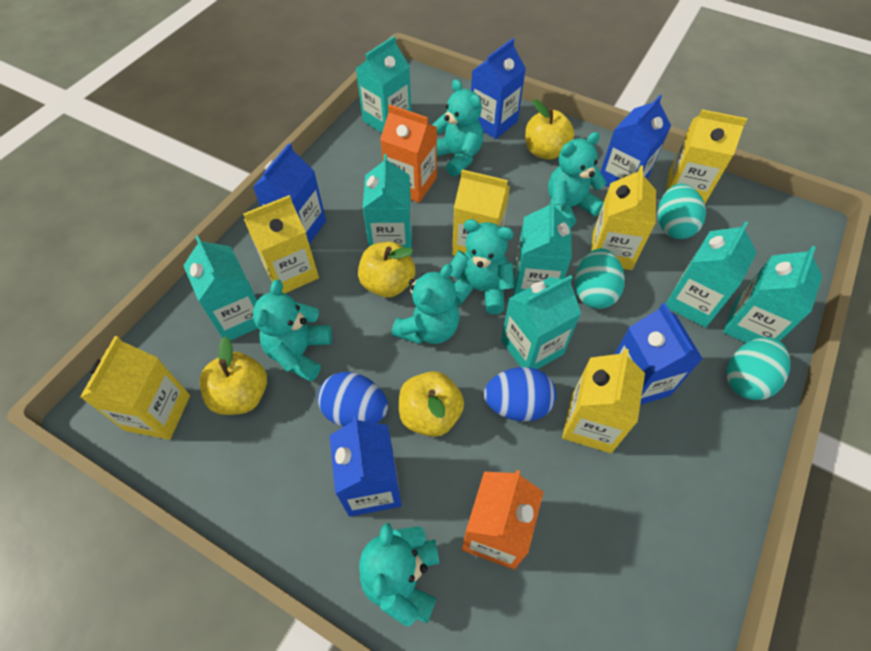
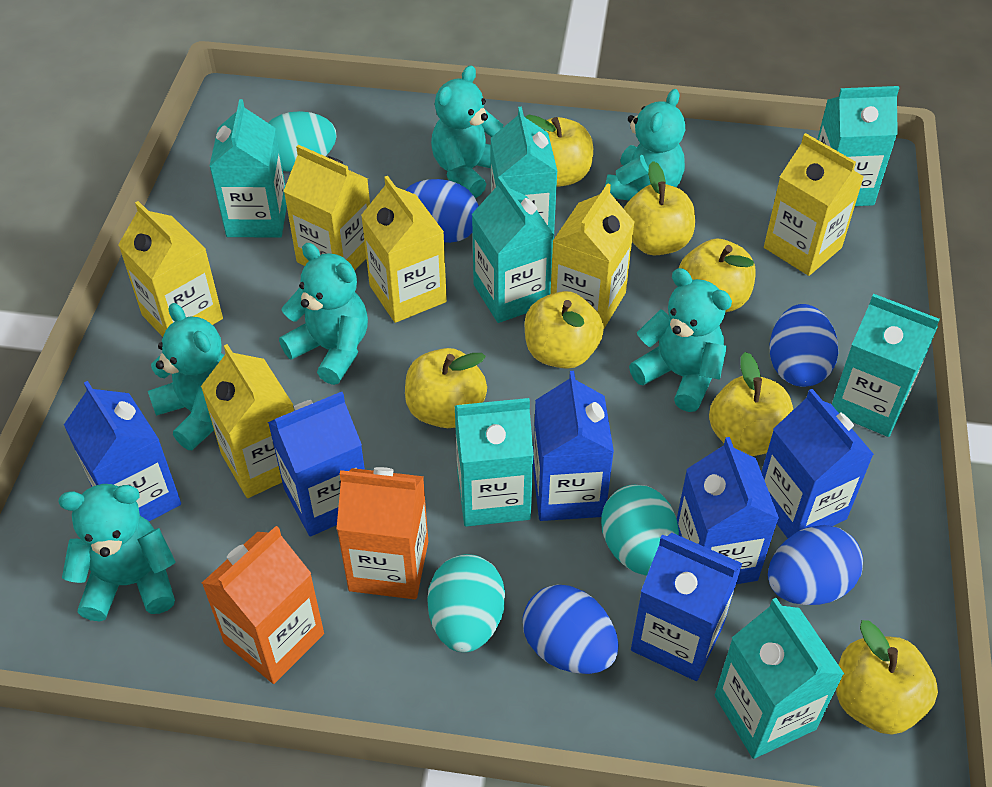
blue carton: 5 -> 6
blue egg: 2 -> 4
yellow apple: 4 -> 7

